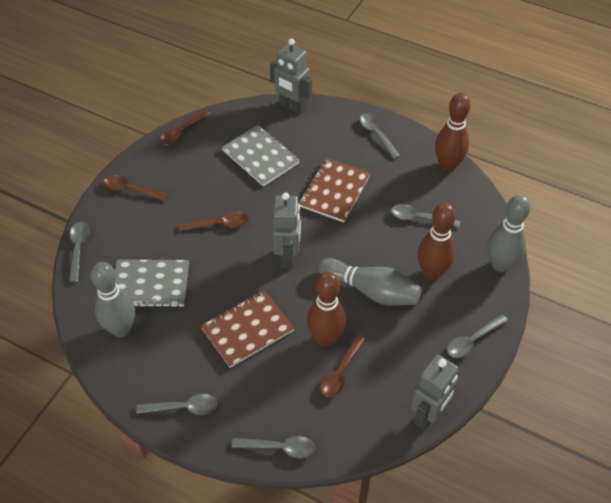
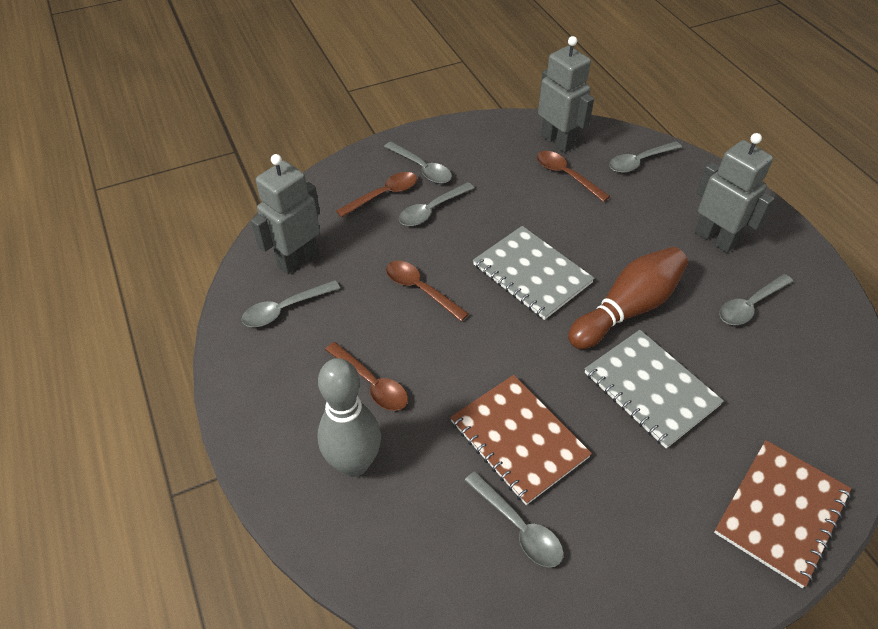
brown bowling pin: 3 -> 1
grey bowling pin: 3 -> 1

